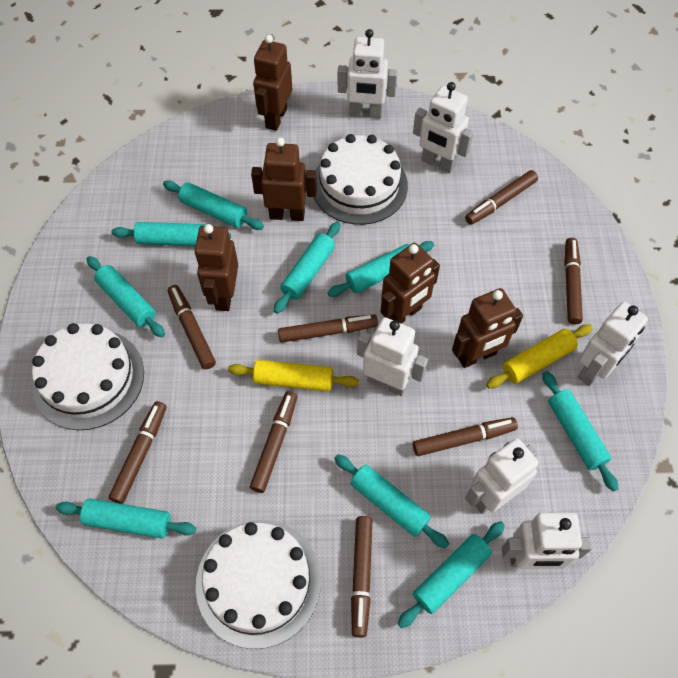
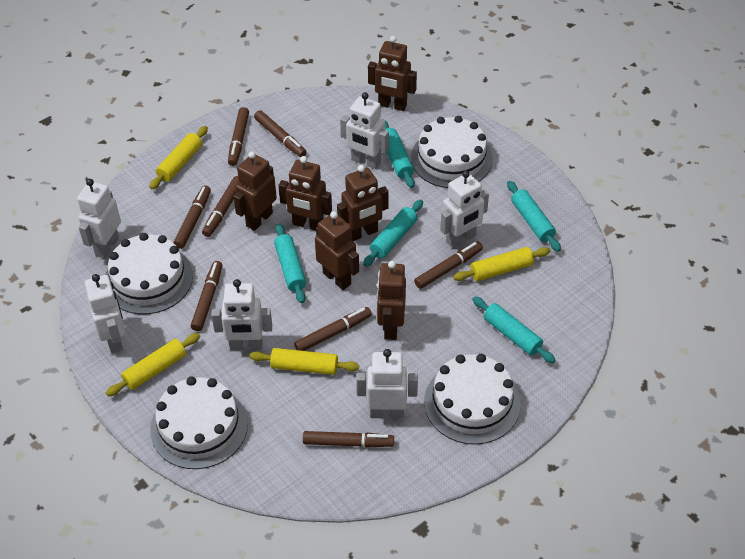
brown robot: 5 -> 6
turquoise rolling pin: 9 -> 5
white cake: 3 -> 4
yellow rolling pin: 2 -> 4

